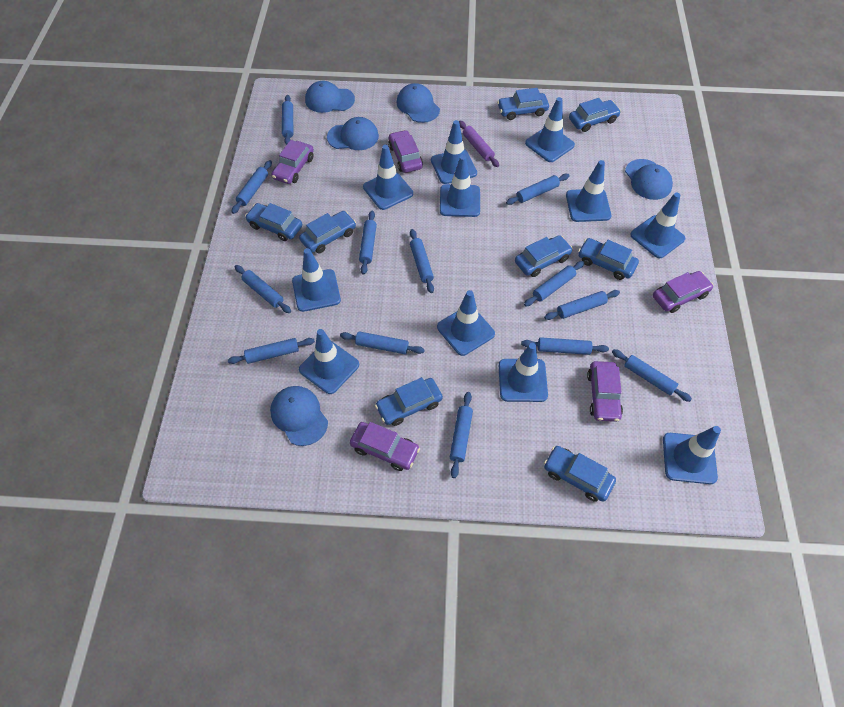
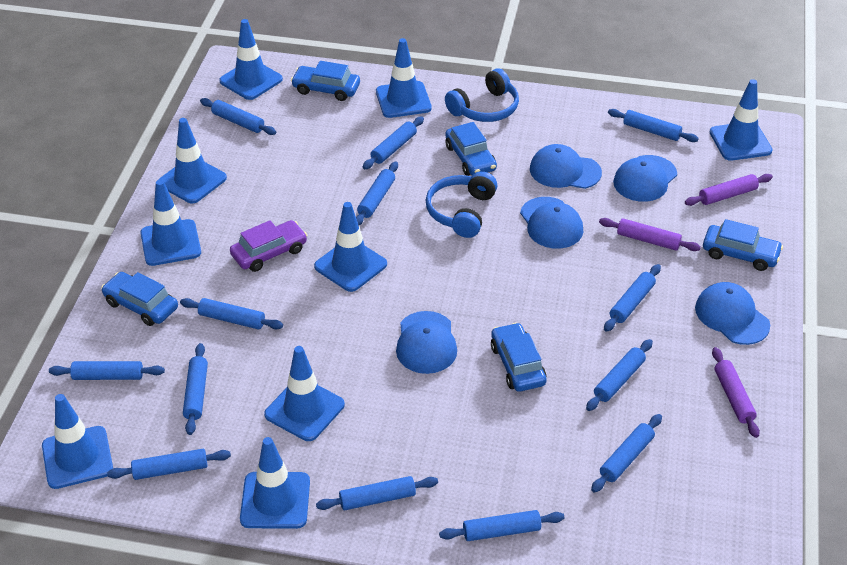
blue car: 8 -> 5
blue headphones: 0 -> 2
blue traffic cone: 11 -> 9
purple car: 5 -> 1
purple rolling pin: 1 -> 3

